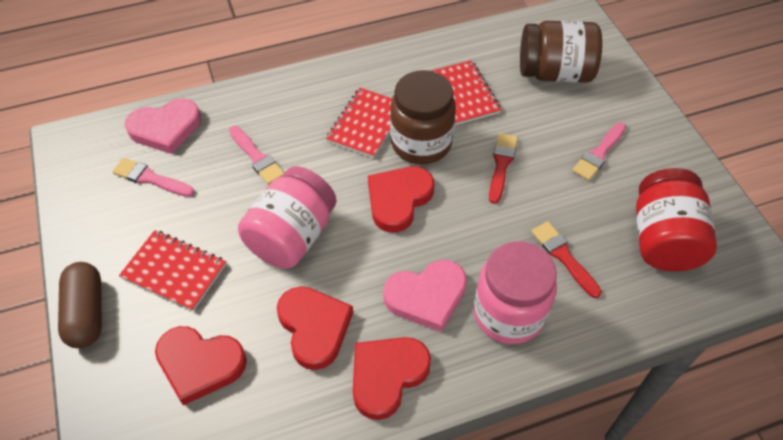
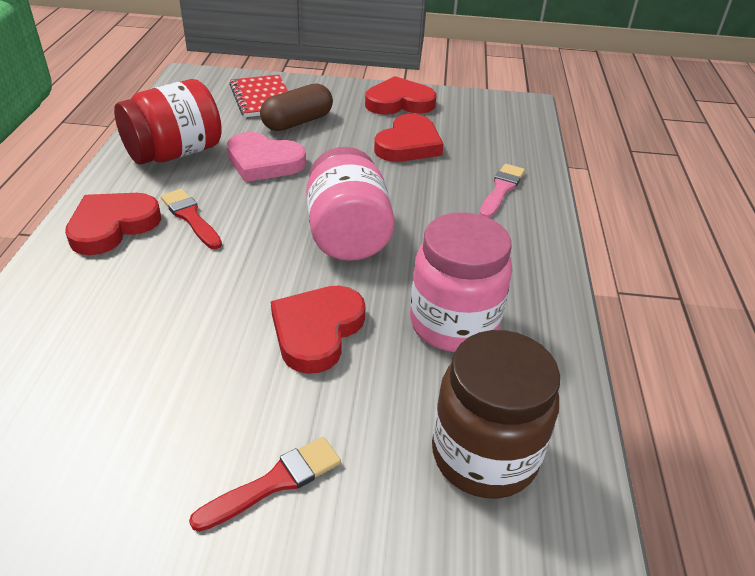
brown jar: 2 -> 1
pink brush: 3 -> 1
pink heart: 2 -> 1
red notebook: 3 -> 1

